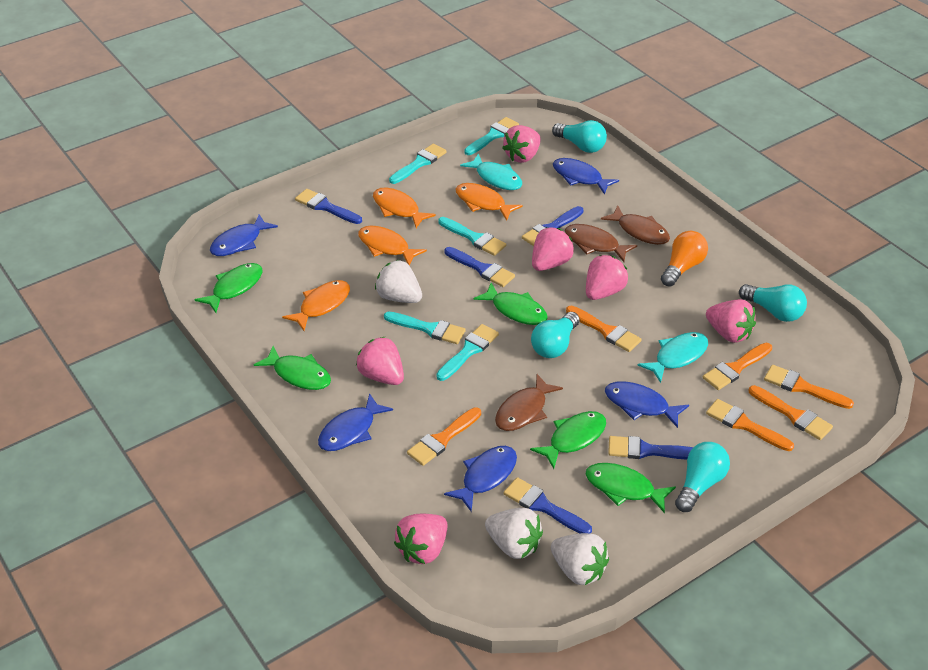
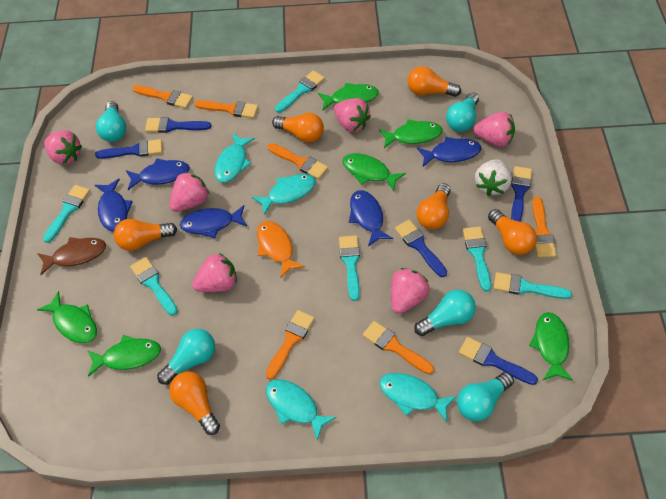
brown fish: 3 -> 1
green fish: 5 -> 6
orange fish: 4 -> 1
orange light bulb: 1 -> 6
turquoise brush: 5 -> 6
turquoise fish: 2 -> 4
turquoise light bulb: 4 -> 5
white strawberry: 3 -> 1

